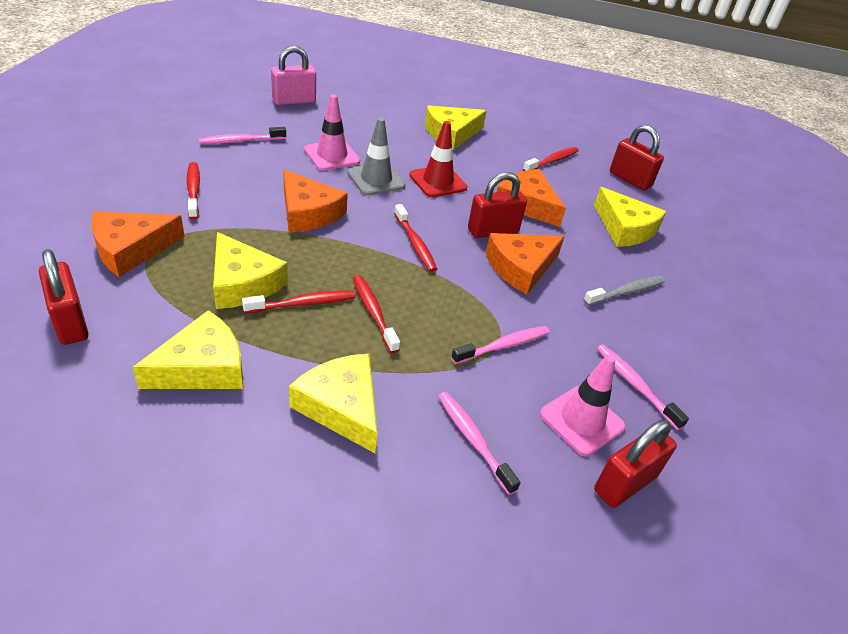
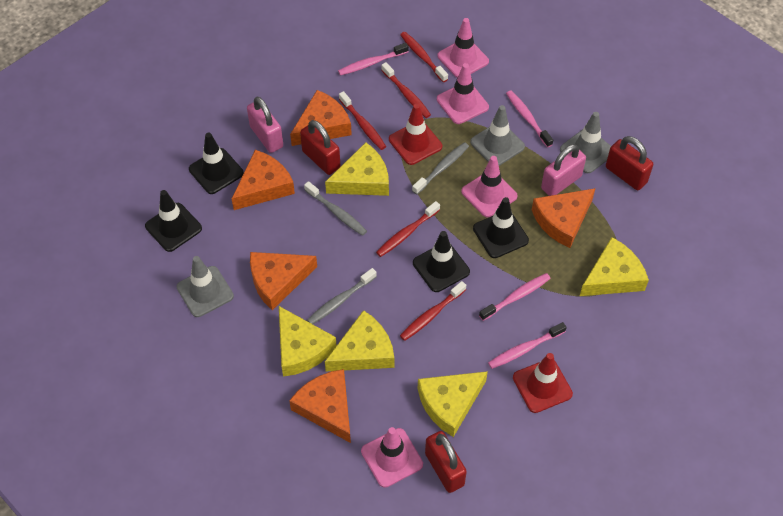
black traffic cone: 0 -> 4
grey toothbrush: 1 -> 3
grey traffic cone: 1 -> 3
orange cheese: 4 -> 5
pink padlock: 1 -> 2
pink traffic cone: 2 -> 4
red padlock: 4 -> 3
red traffic cone: 1 -> 2

